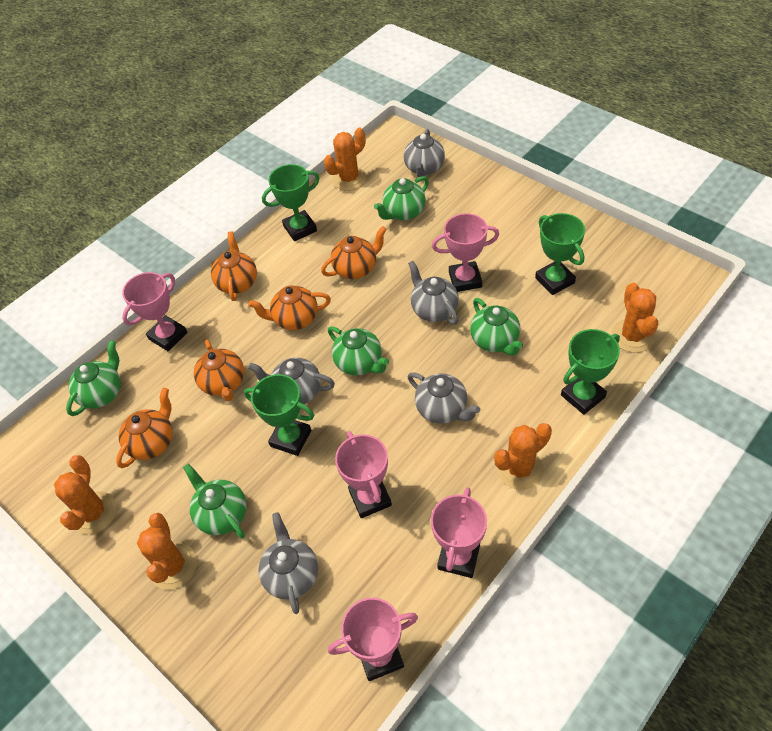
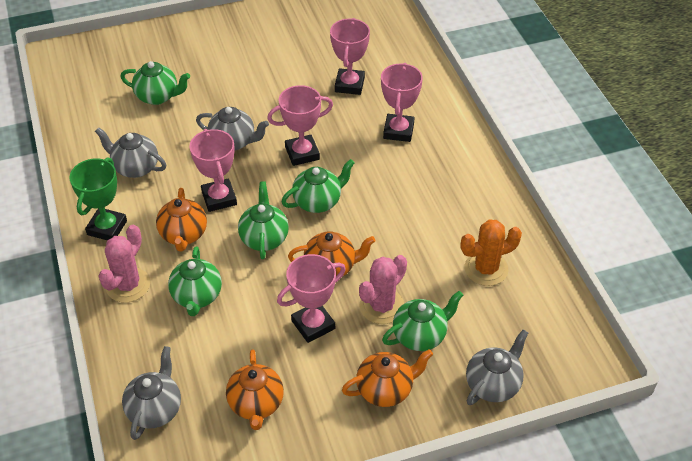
green trophy: 4 -> 1
grey teapot: 5 -> 4
orange cactus: 5 -> 1
orange teapot: 5 -> 4
pink cactus: 0 -> 2

